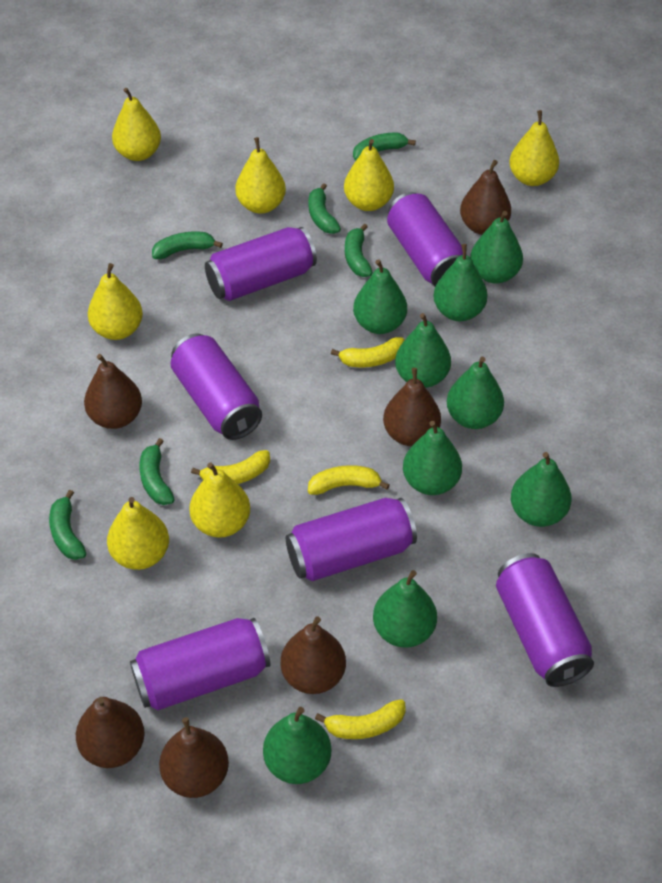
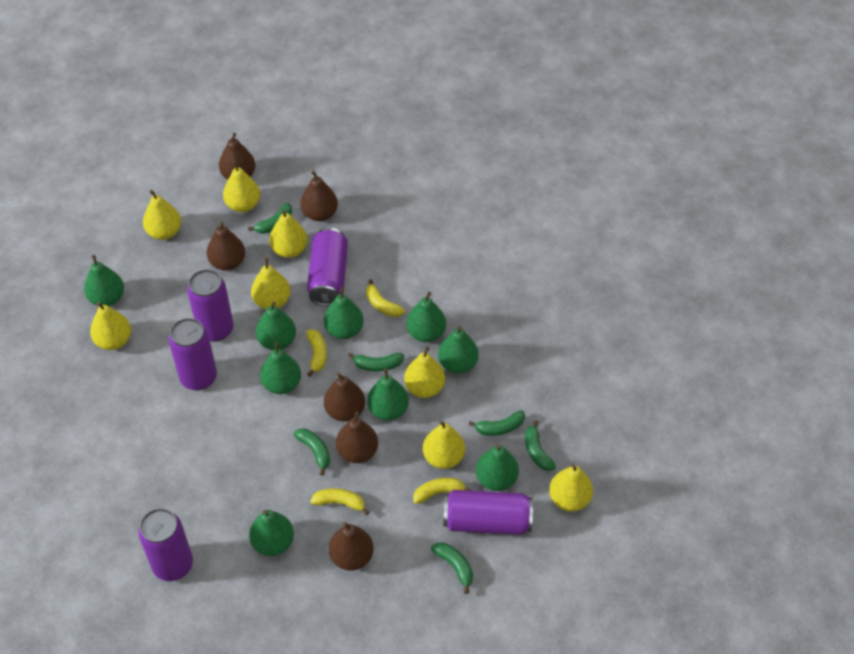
purple can: 6 -> 5
yellow pear: 7 -> 8

